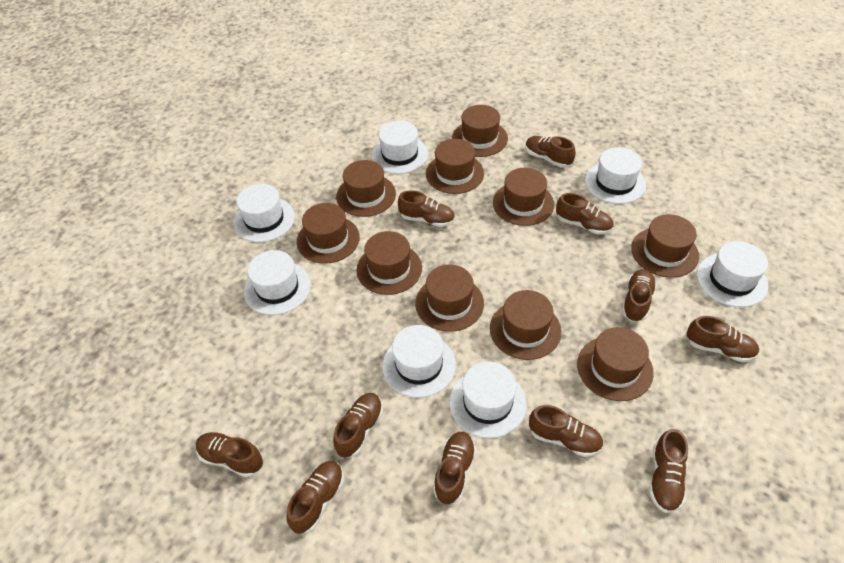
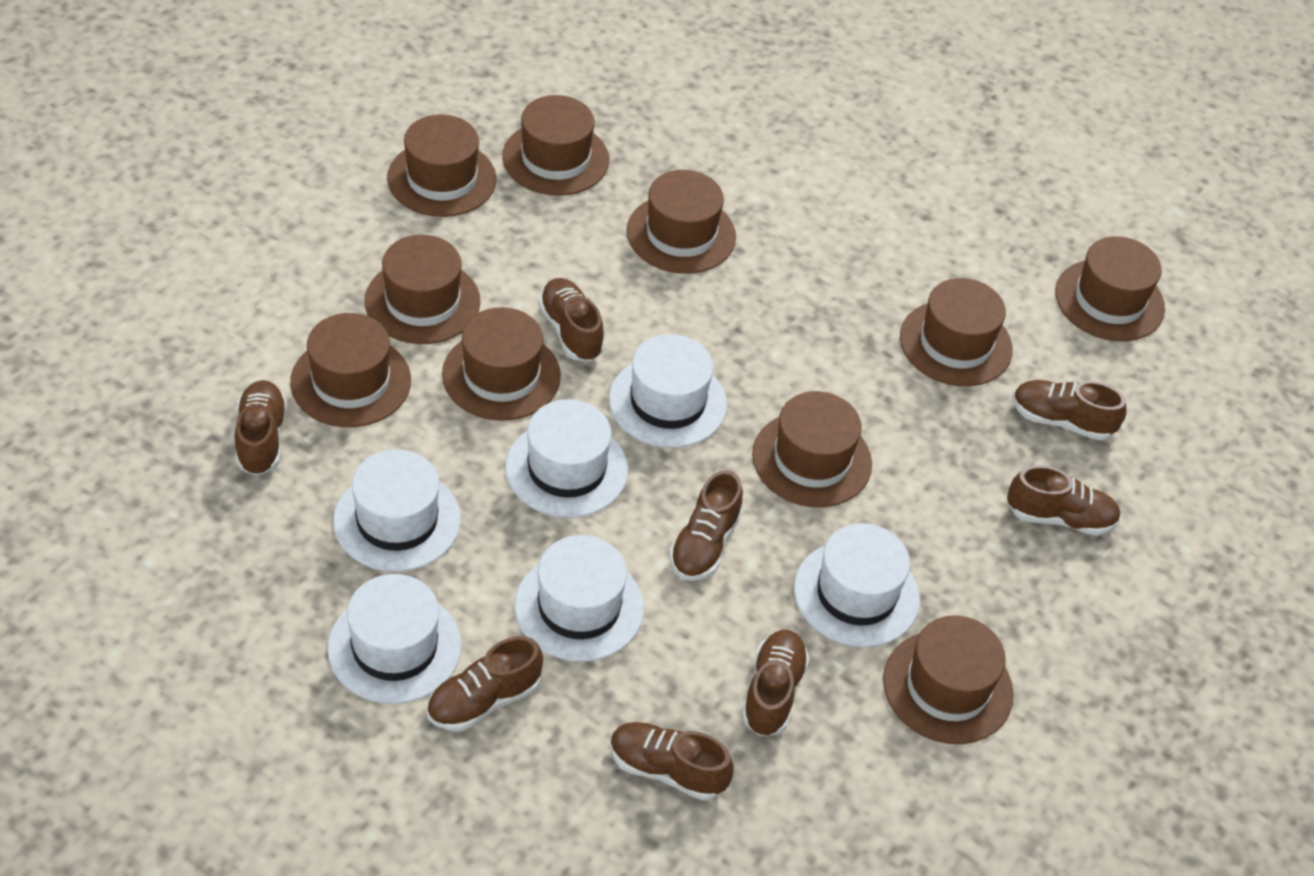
brown shoe: 11 -> 8
white hat: 7 -> 6

